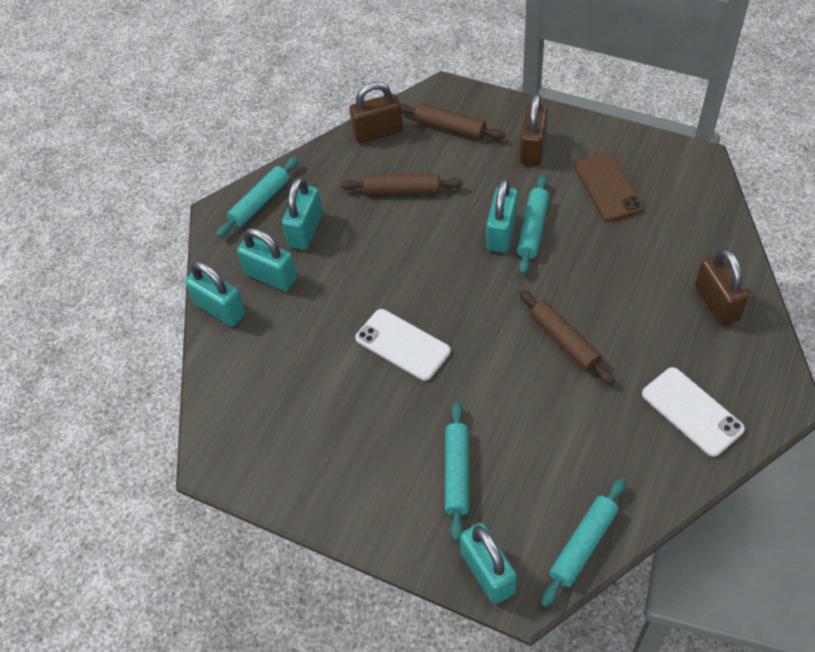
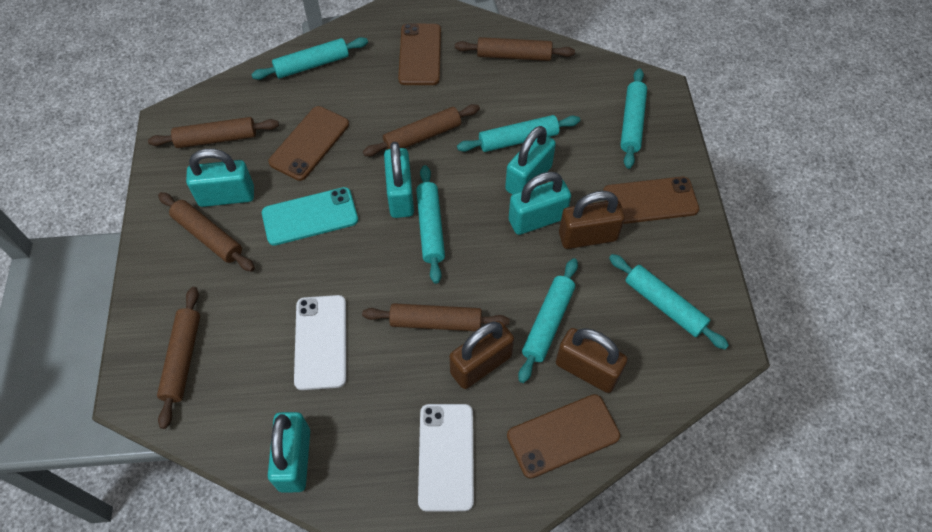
brown phone: 1 -> 4
brown rolling pin: 3 -> 6
turquoise phone: 0 -> 1
turquoise rolling pin: 4 -> 6

